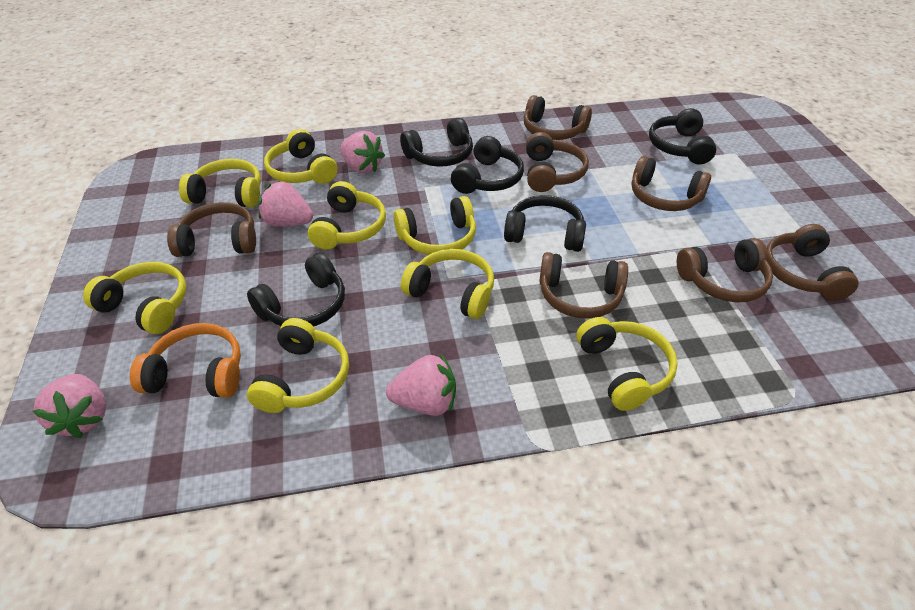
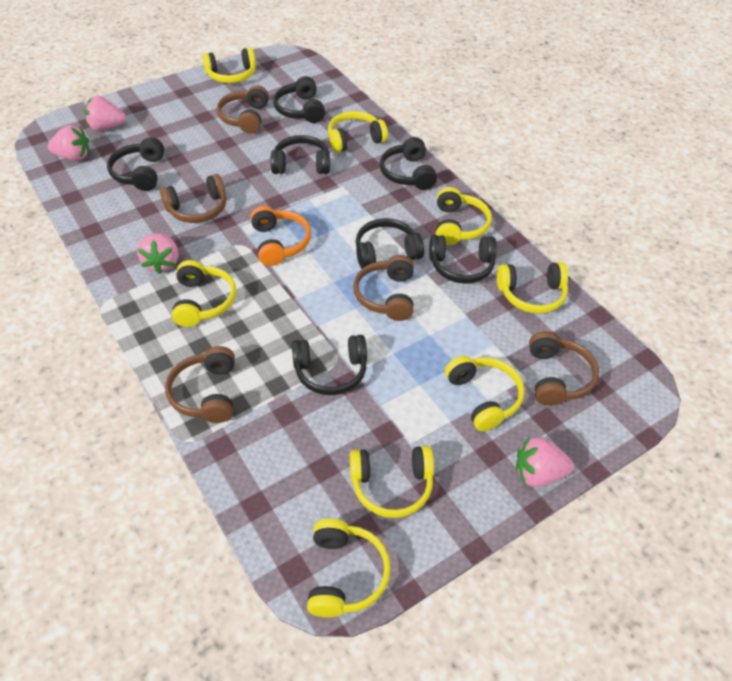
black headphones: 5 -> 7
brown headphones: 7 -> 5

